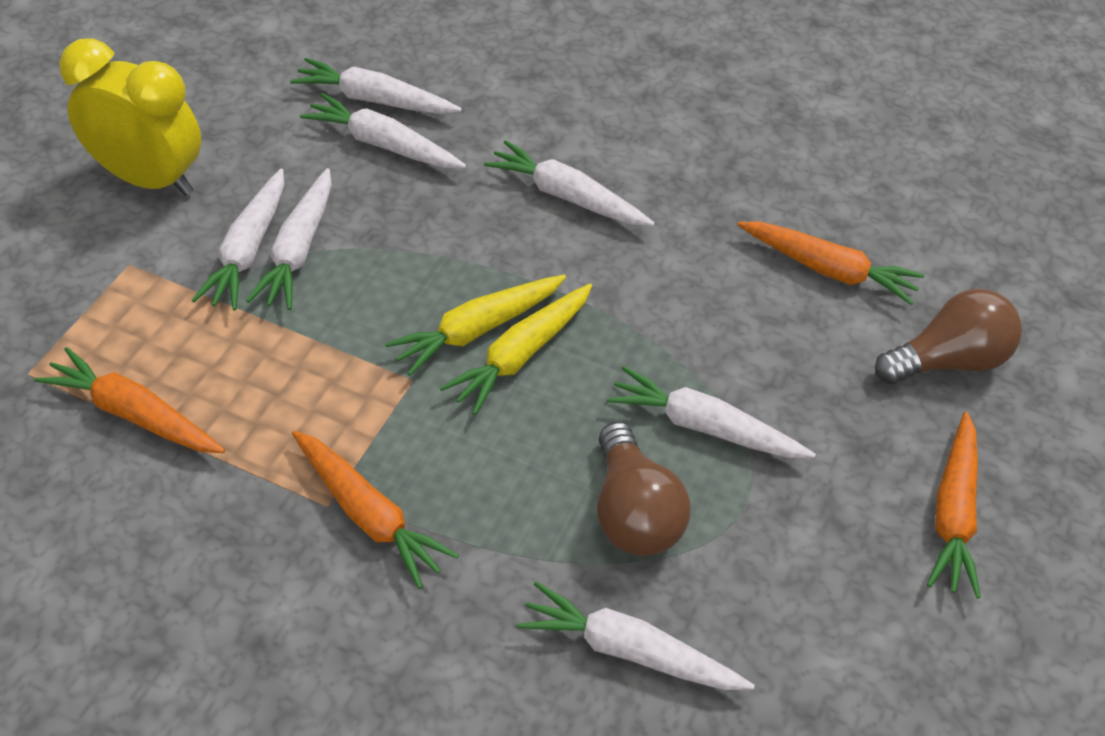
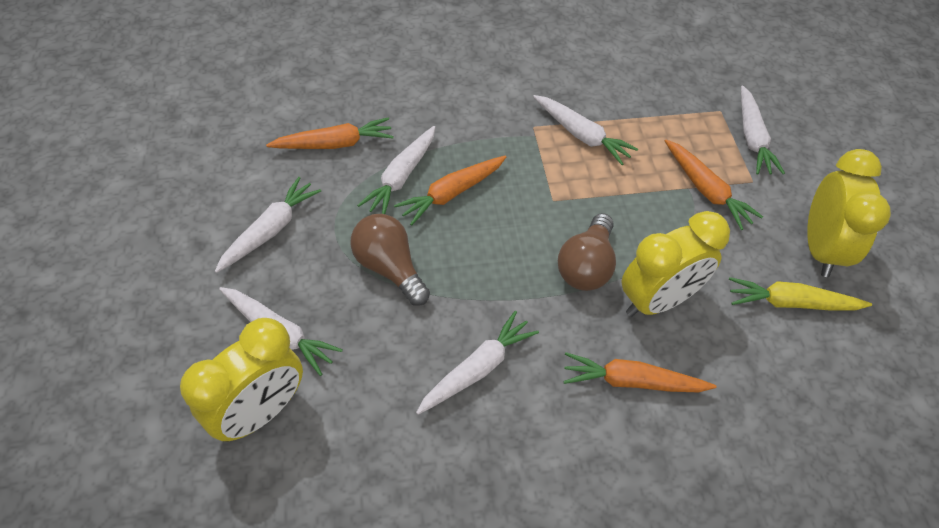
white carrot: 7 -> 6
yellow carrot: 2 -> 1
yellow clock: 1 -> 3

